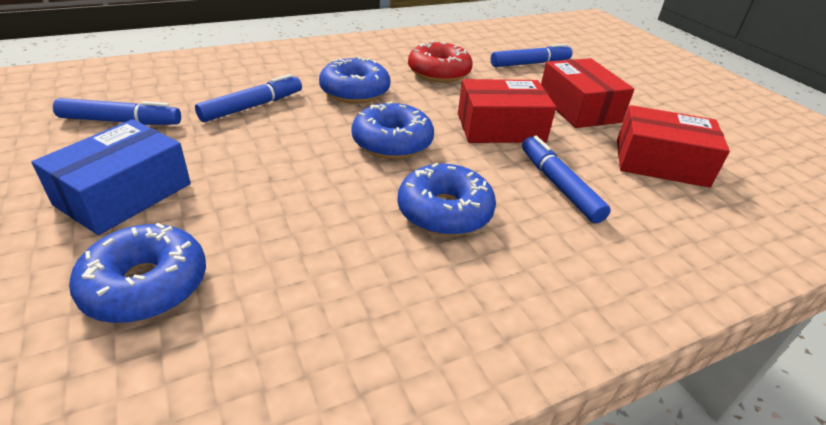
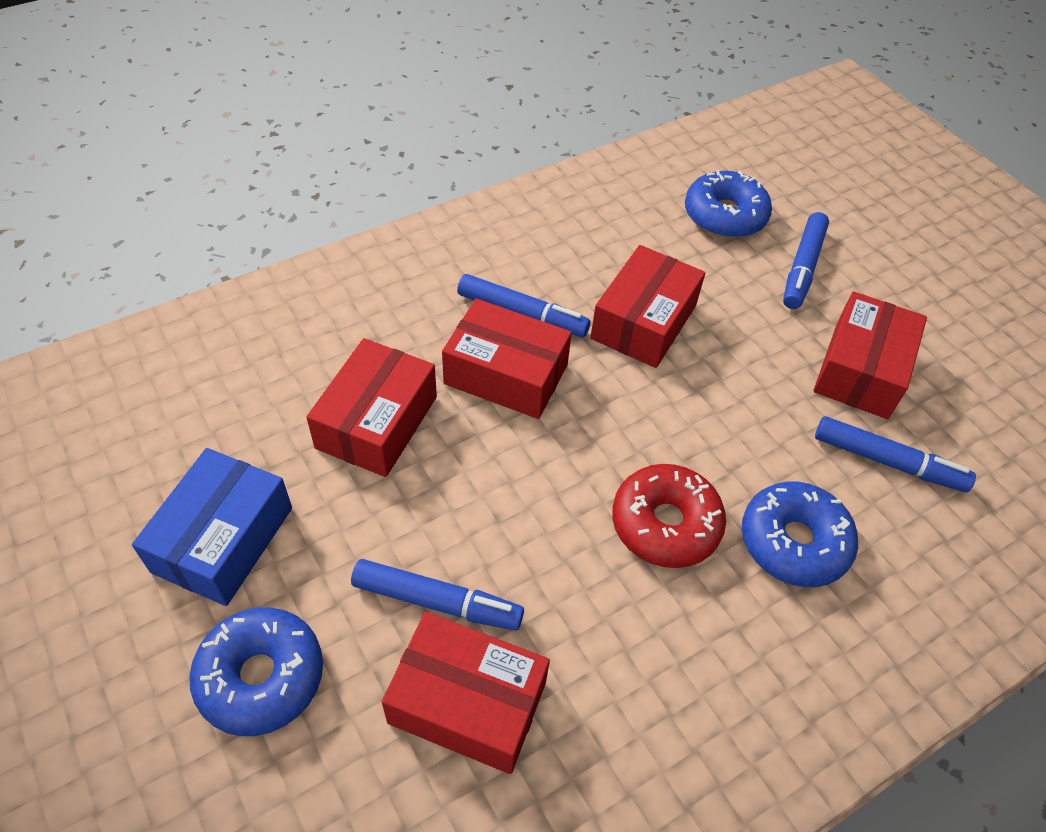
blue donut: 4 -> 3
red box: 3 -> 5

